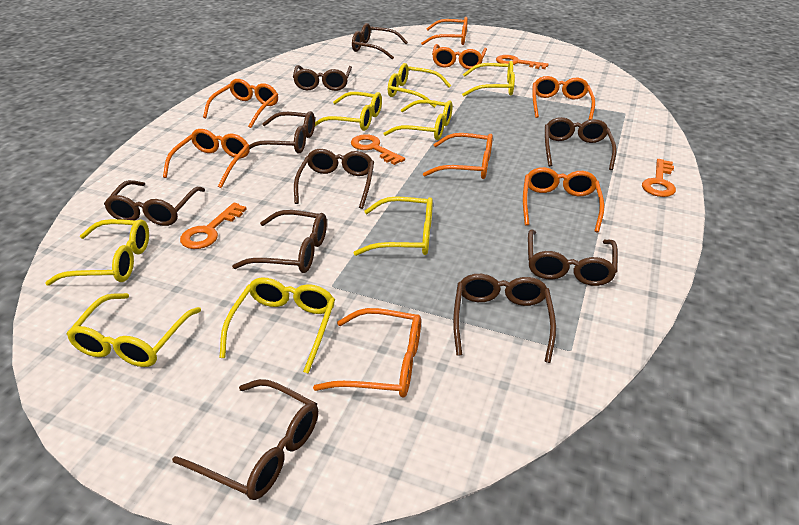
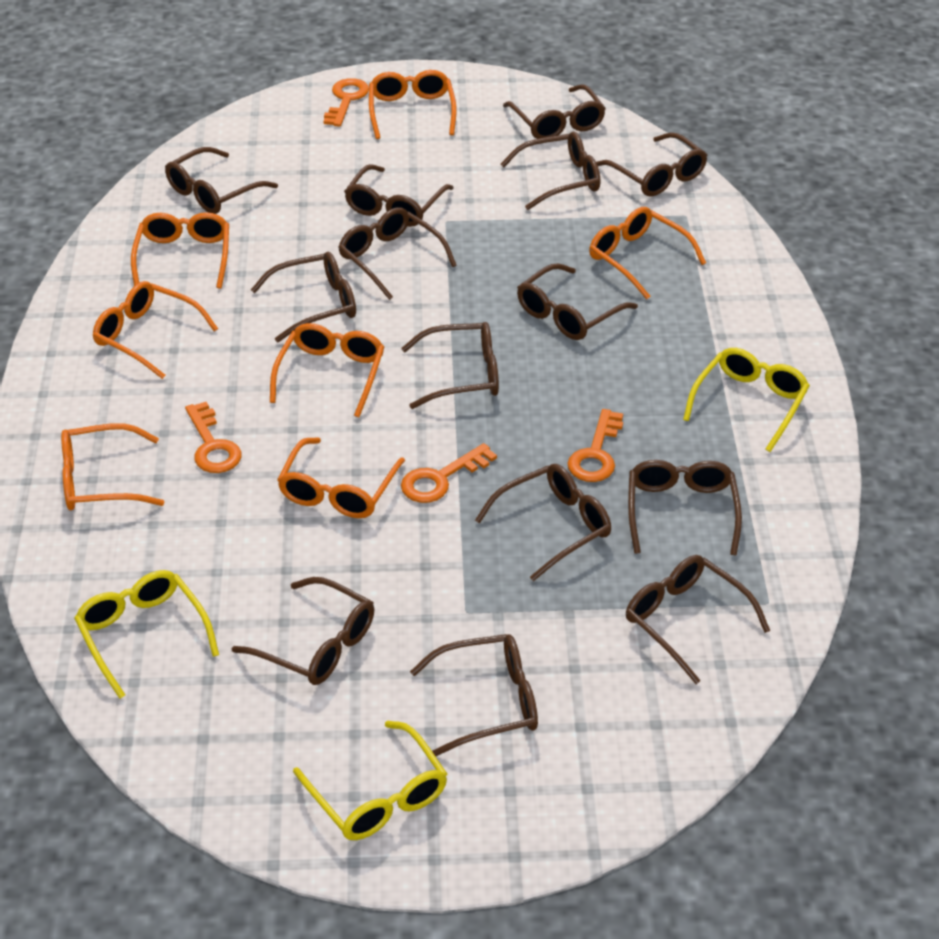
brown glasses: 10 -> 14
orange glasses: 8 -> 7
yellow glasses: 8 -> 3

